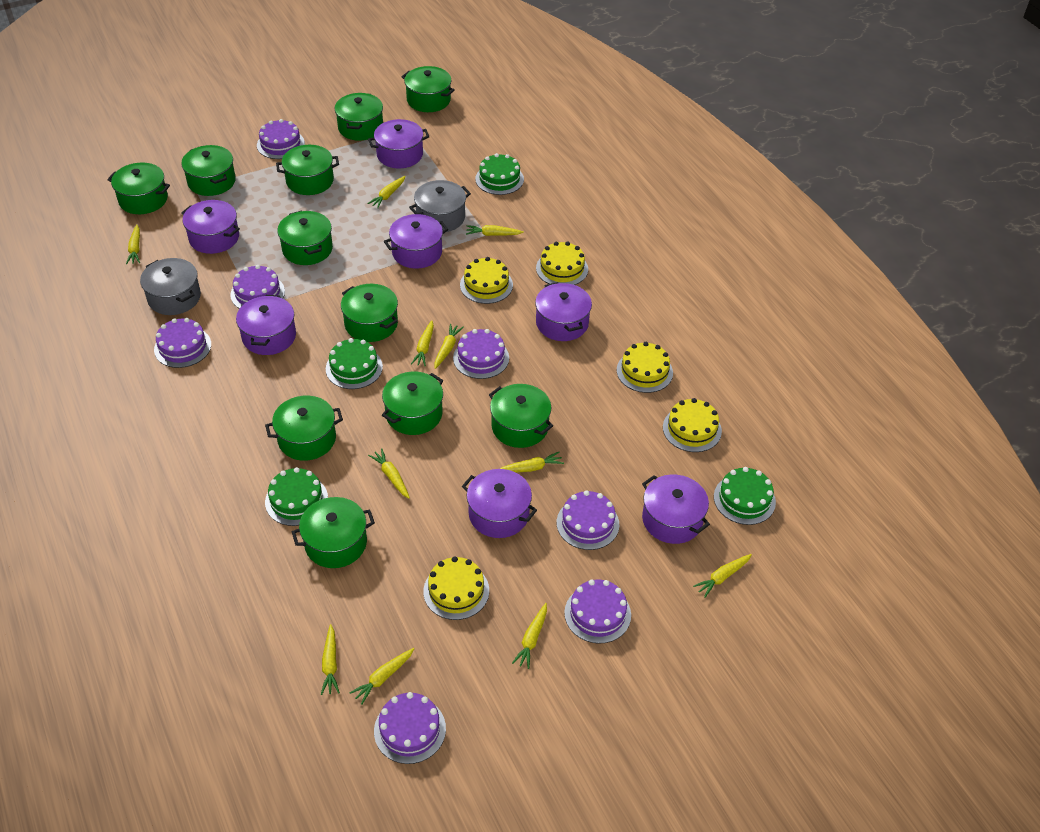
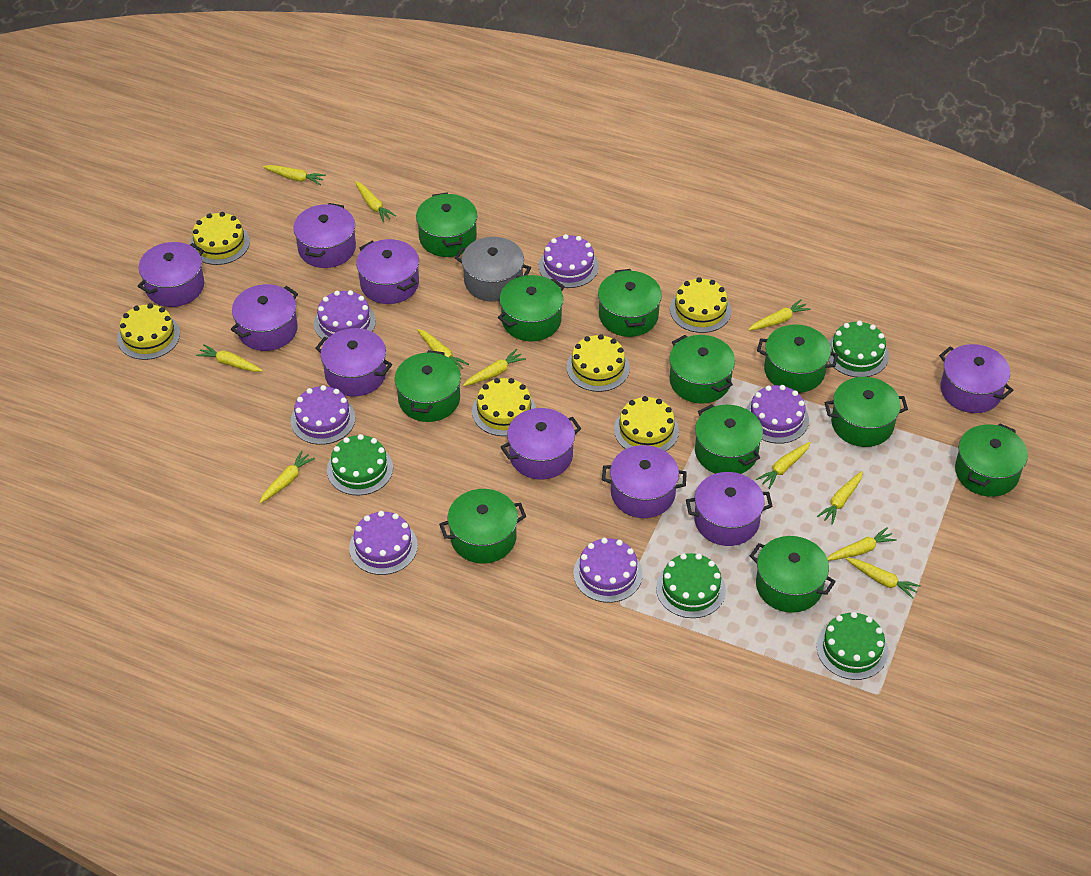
grey pot: 2 -> 1
purple cake: 7 -> 6
purple pot: 7 -> 9
yellow cake: 5 -> 6

